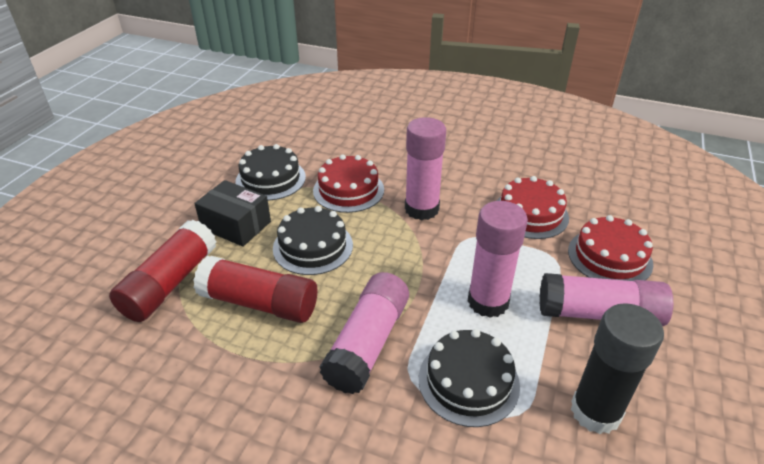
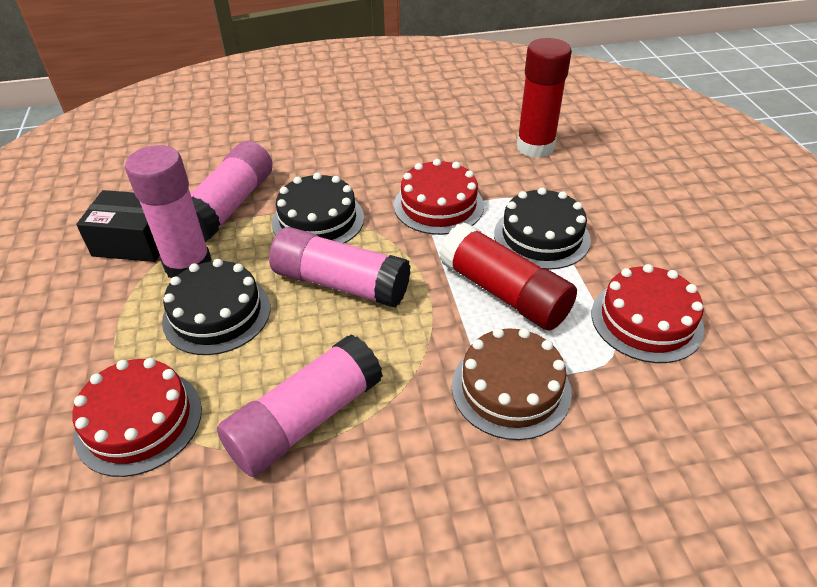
black glue stick: 1 -> 0
brown cake: 0 -> 1

